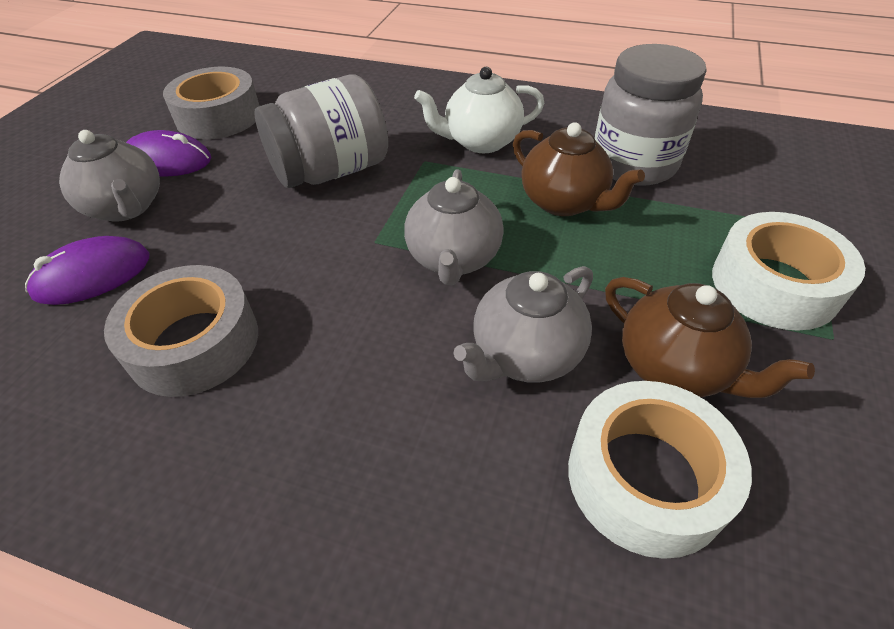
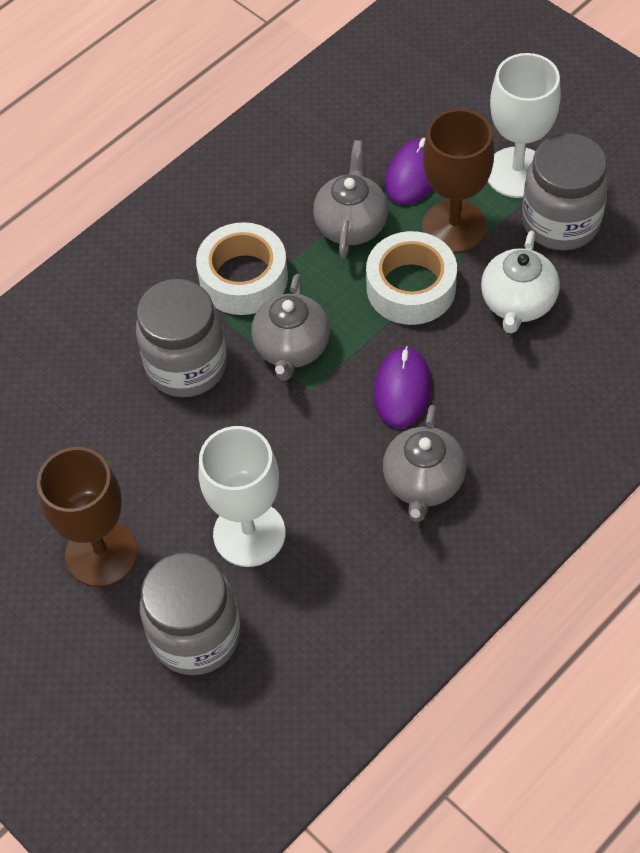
brown goblet: 0 -> 2
brown teapot: 2 -> 0
grey jar: 2 -> 3
grey tape: 2 -> 0
white goblet: 0 -> 2

